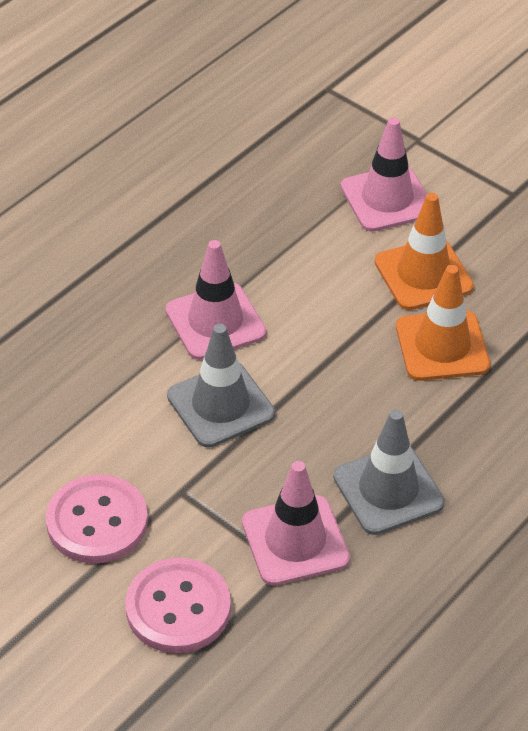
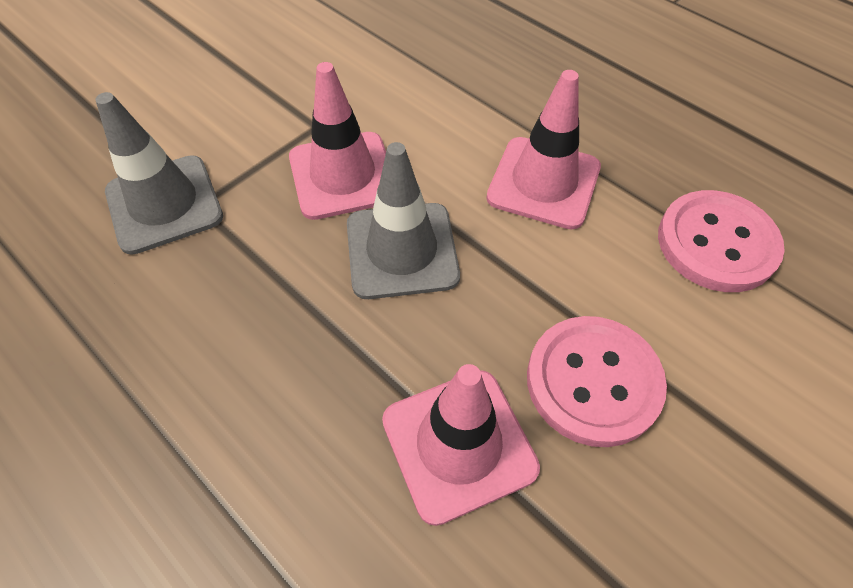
orange traffic cone: 2 -> 0

